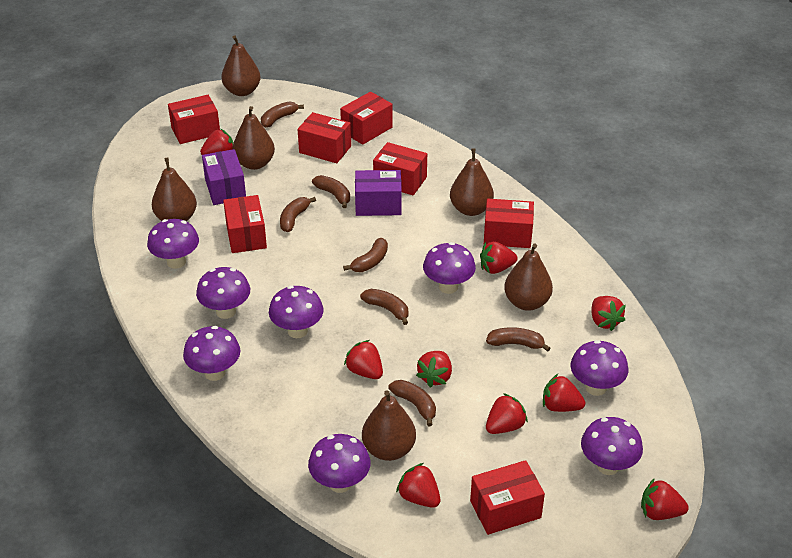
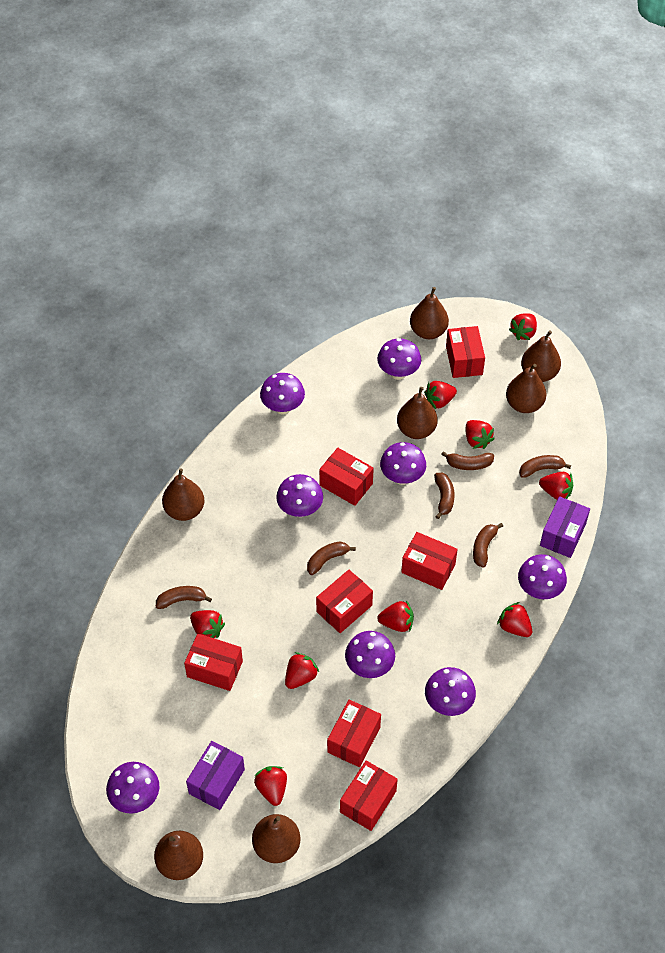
brown banana: 7 -> 6
brown pear: 6 -> 7

